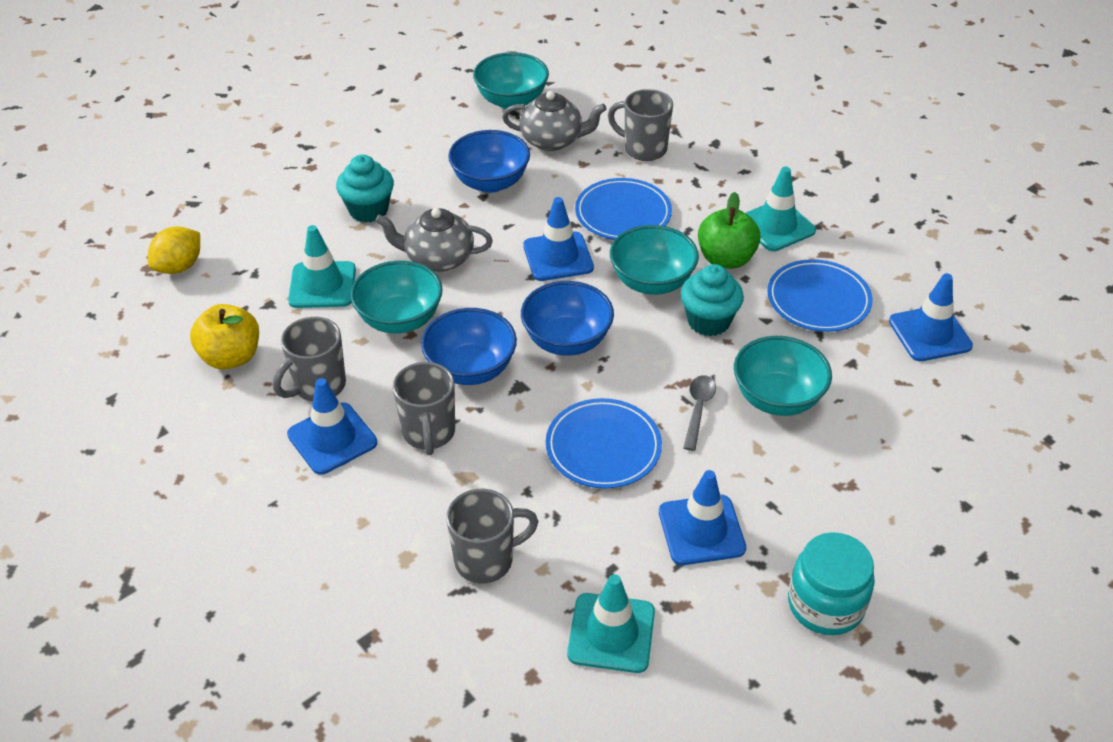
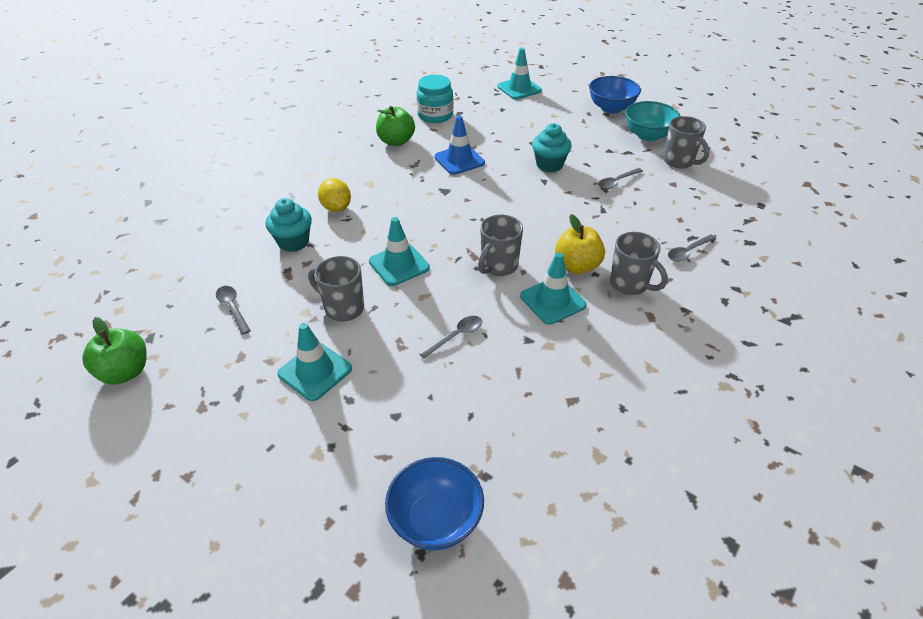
blue bowl: 3 -> 2
blue plate: 3 -> 0
blue traffic cone: 4 -> 1
green apple: 1 -> 2
grey spoon: 1 -> 4
grey teapot: 2 -> 0
turquoise bowl: 4 -> 1
turquoise traffic cone: 3 -> 4

